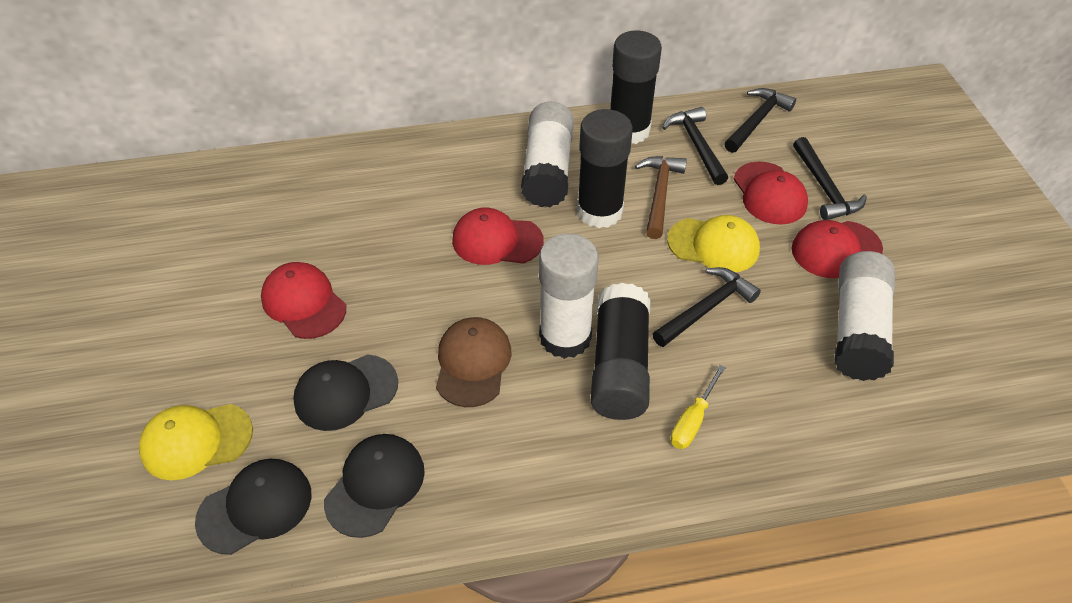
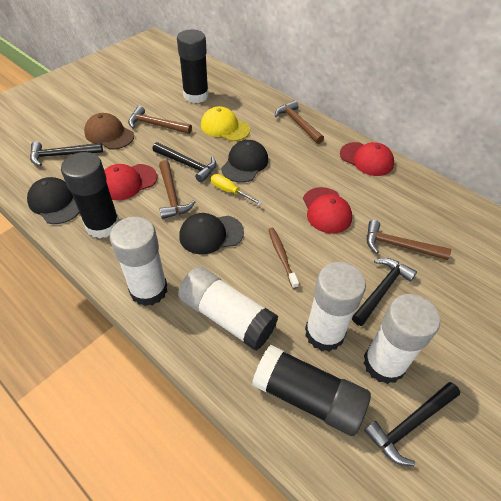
brown hammer: 1 -> 4
brown toothbrush: 0 -> 1
red cap: 4 -> 3
white glue stick: 3 -> 4
yellow cap: 2 -> 1

